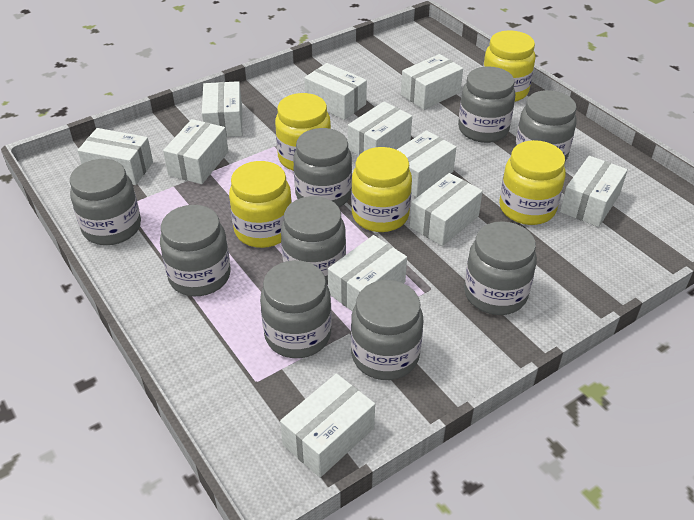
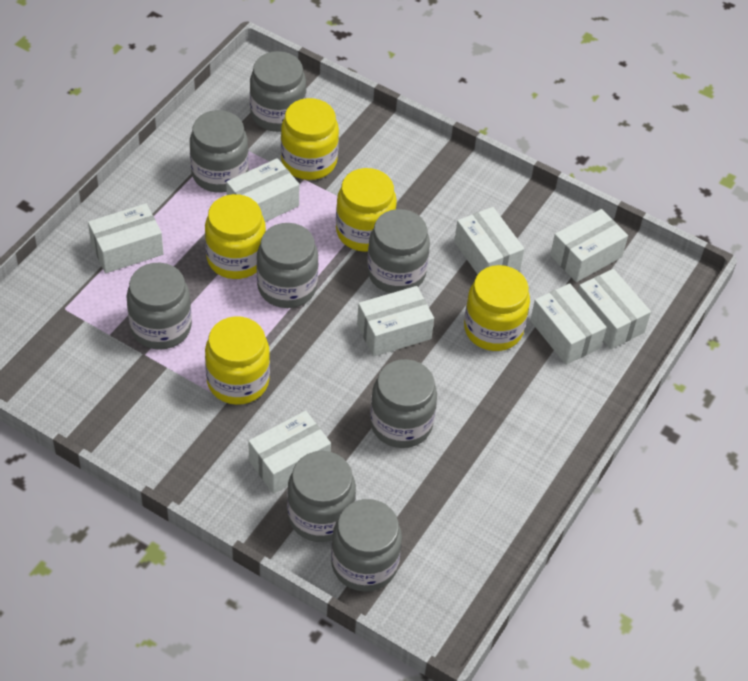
grey jar: 9 -> 8
white box: 11 -> 8

